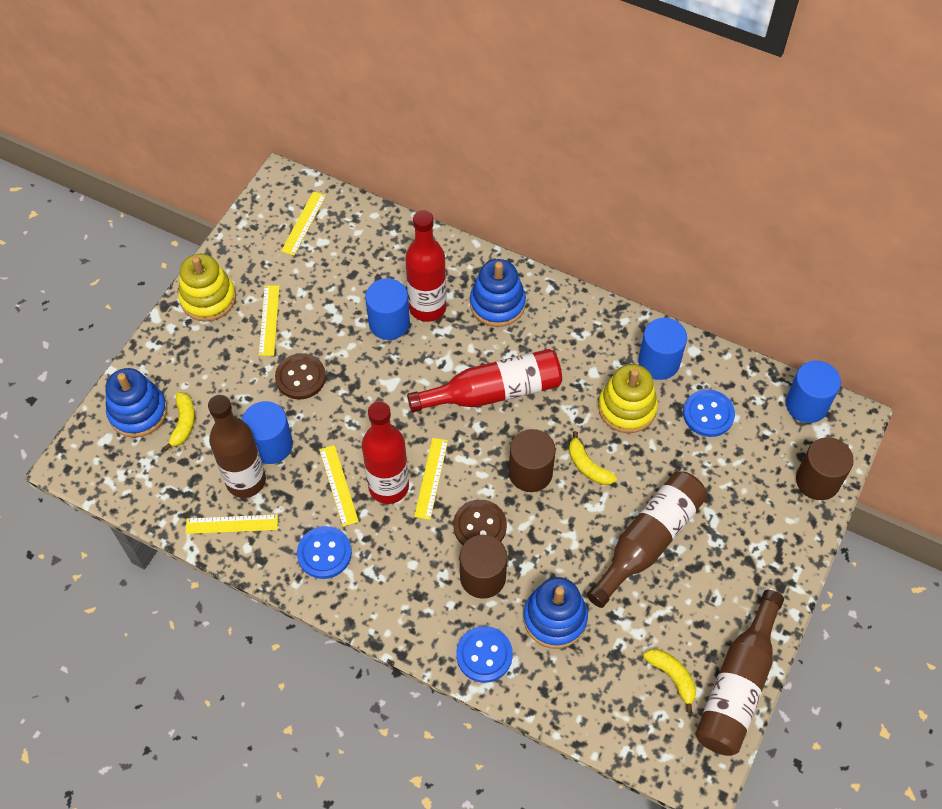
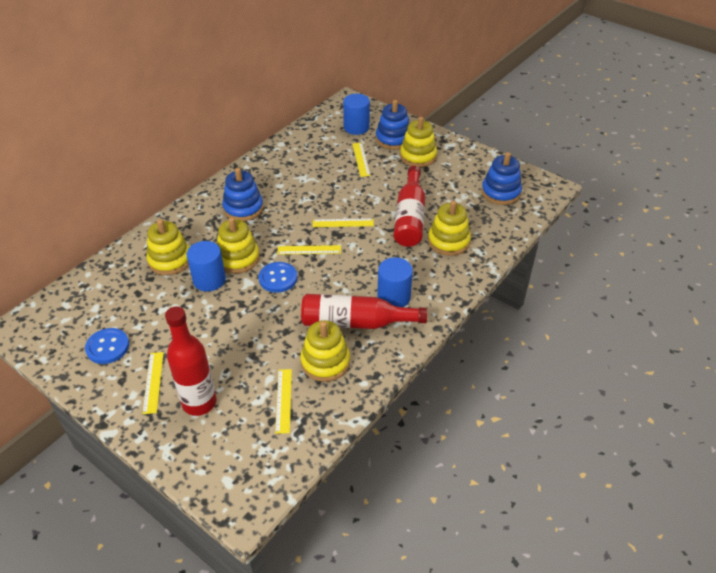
blue button: 3 -> 2
blue cylinder: 4 -> 3
brown bottle: 3 -> 0
brown button: 2 -> 0
brown cylinder: 3 -> 0
yellow banana: 3 -> 0
yellow stacking toy: 2 -> 5

